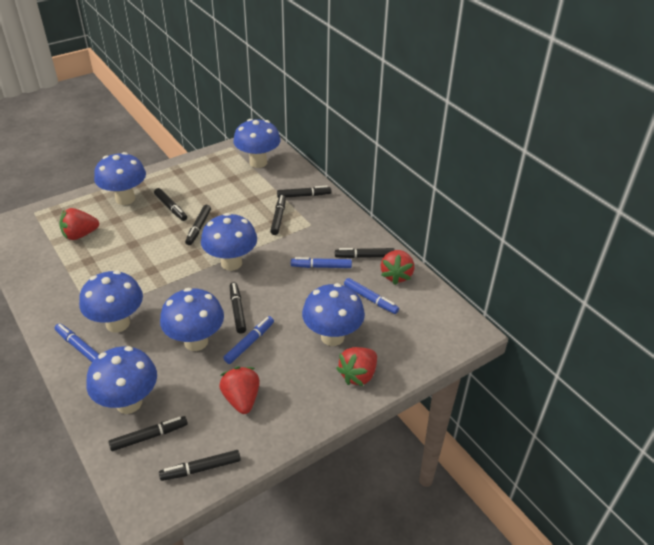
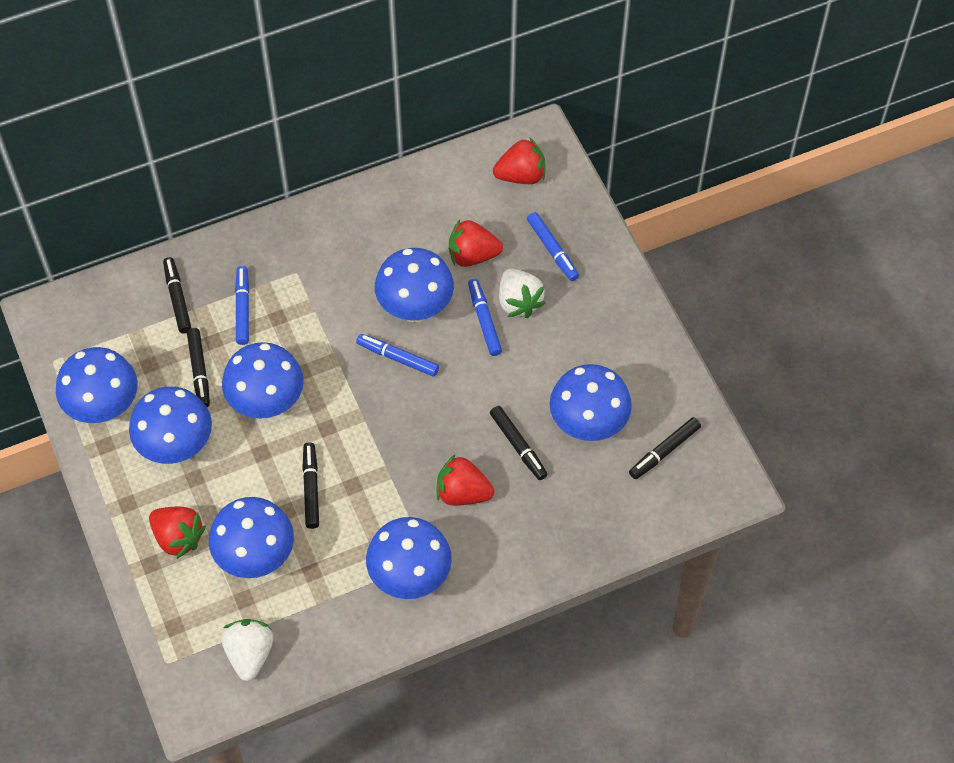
black marker: 8 -> 5
white strawberry: 0 -> 2

